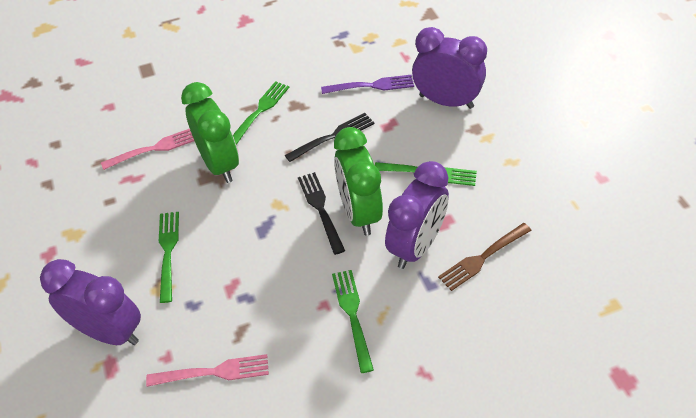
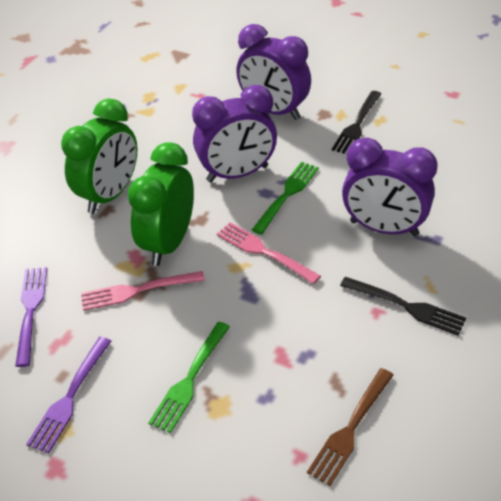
green fork: 4 -> 2
purple fork: 1 -> 2

